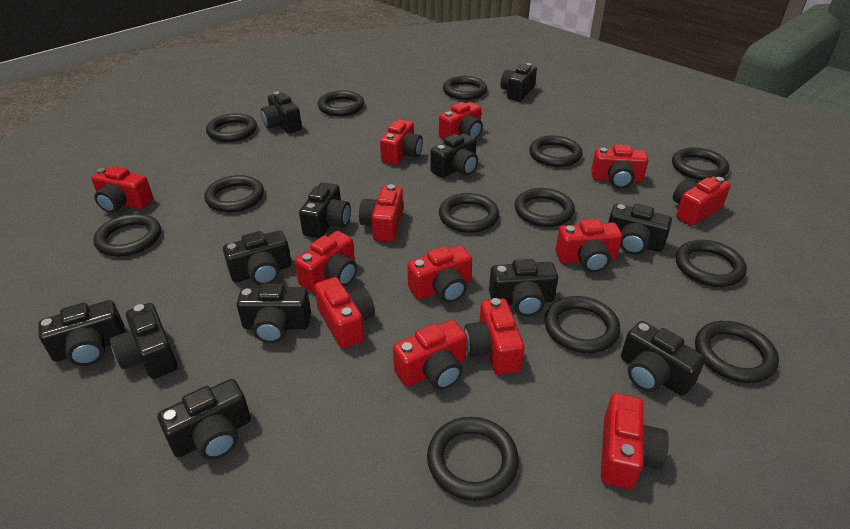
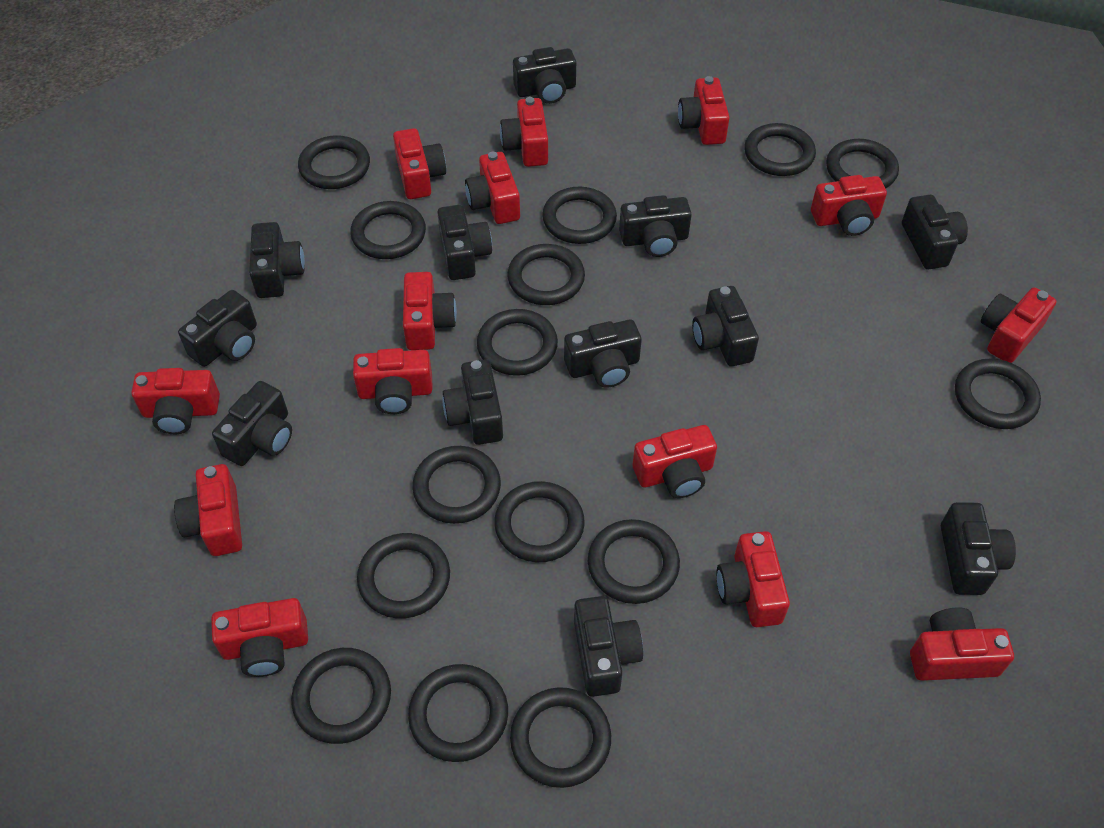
black ring: 13 -> 15
red camera: 13 -> 14

